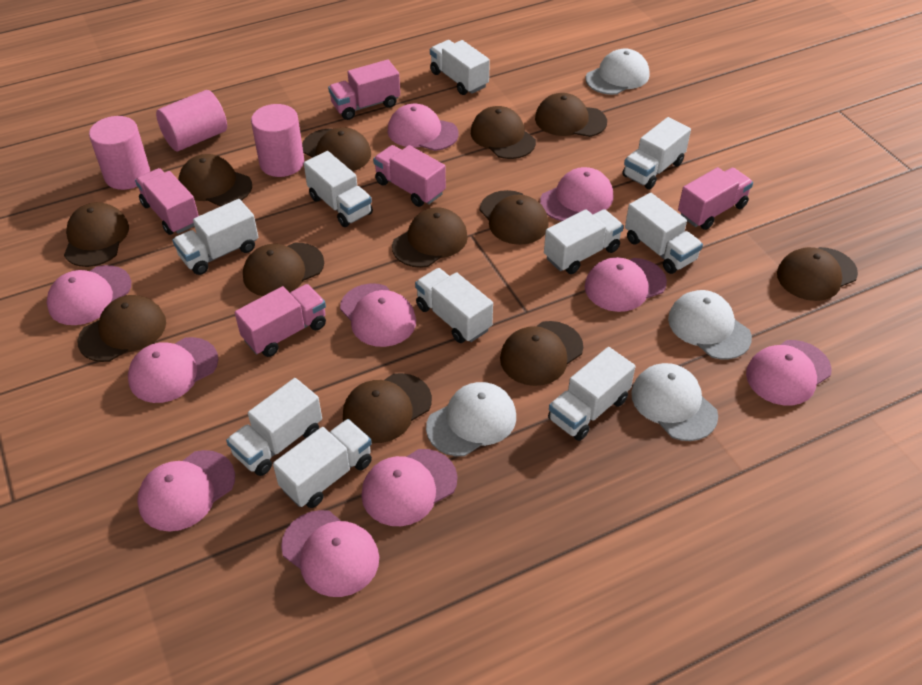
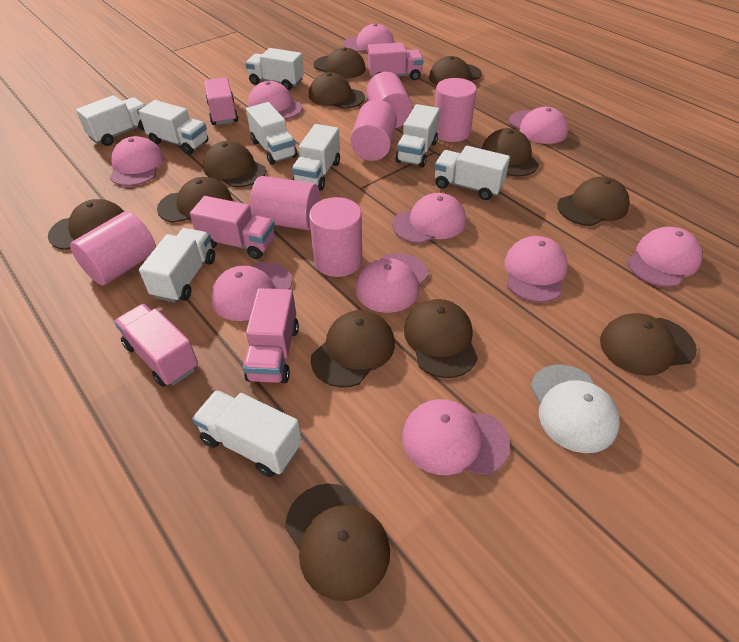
pink cylinder: 3 -> 6
white cap: 4 -> 1
white truck: 10 -> 9

